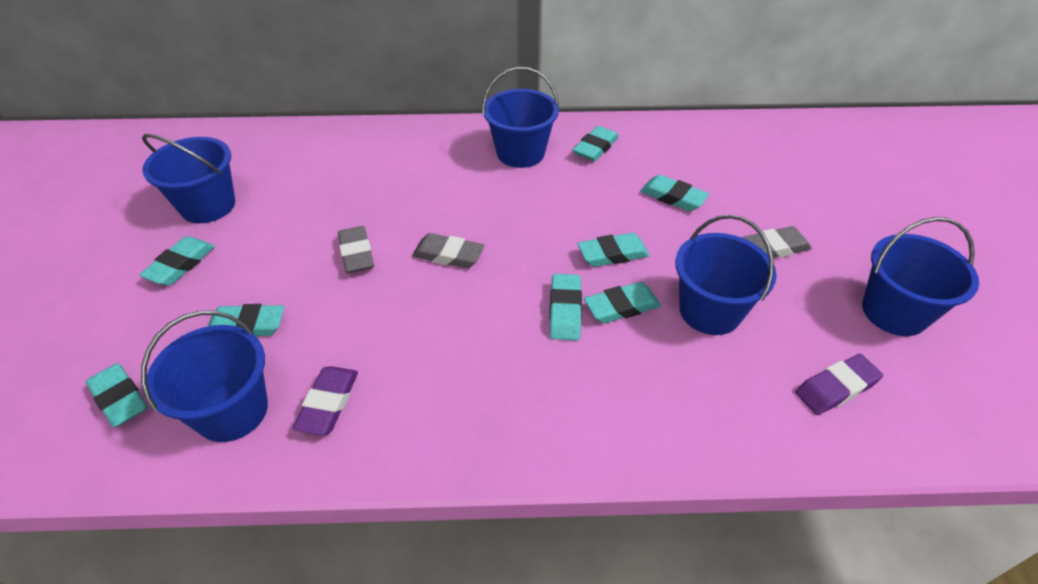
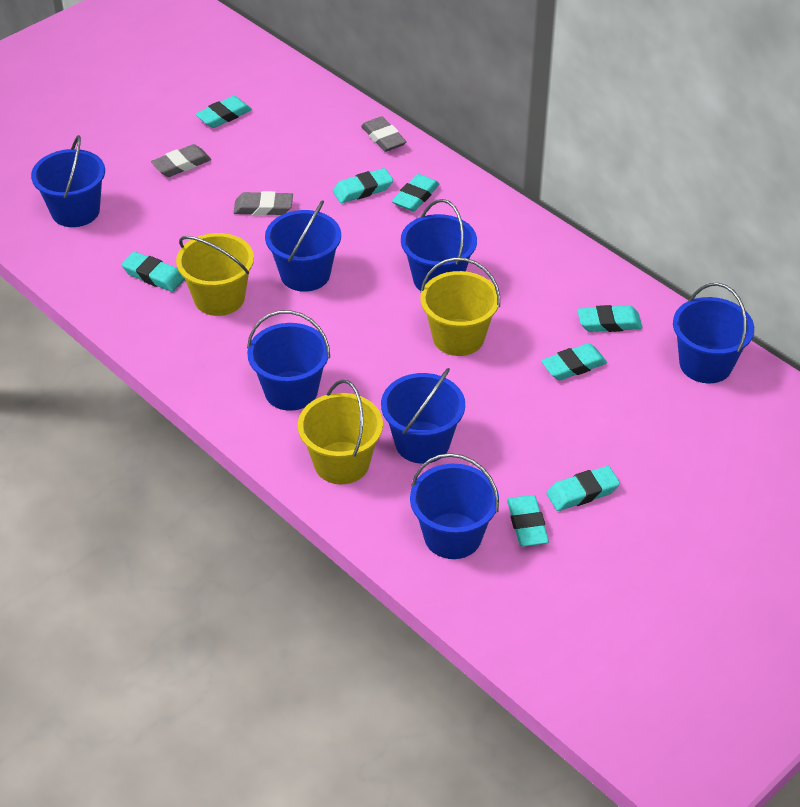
blue bucket: 5 -> 7
purple eraser: 2 -> 0
yellow bucket: 0 -> 3

